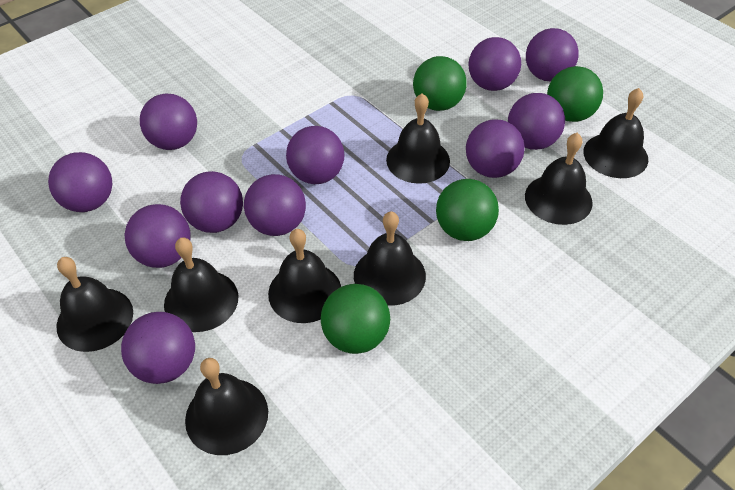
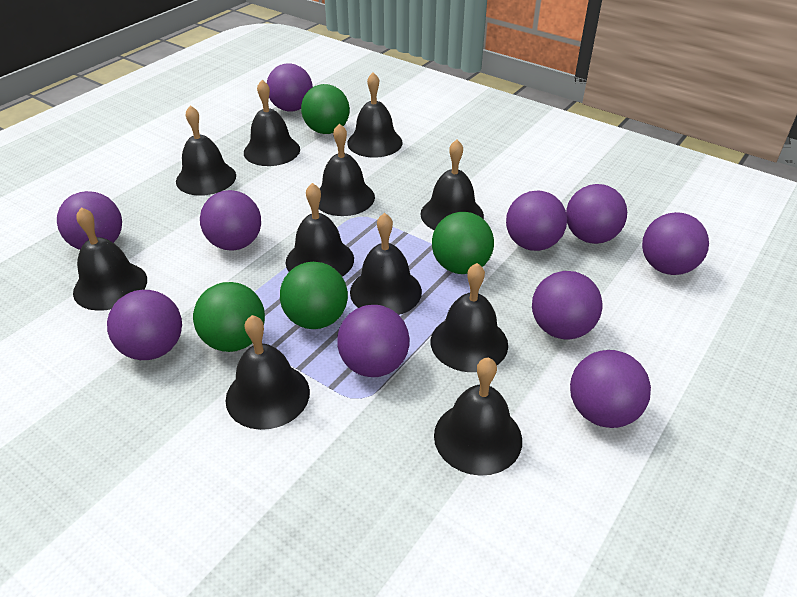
black bell: 8 -> 11
purple ball: 11 -> 10

